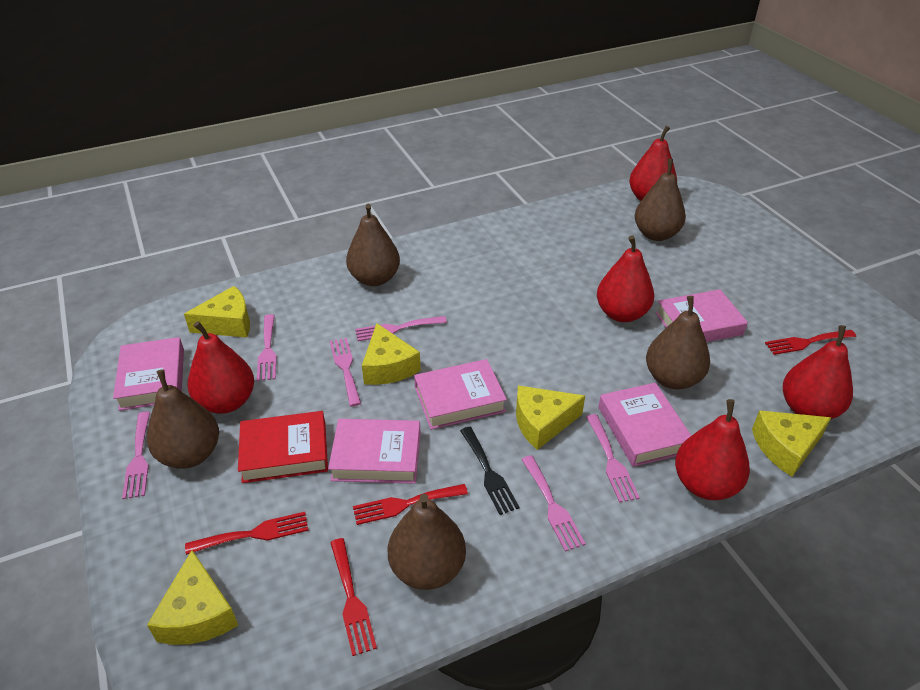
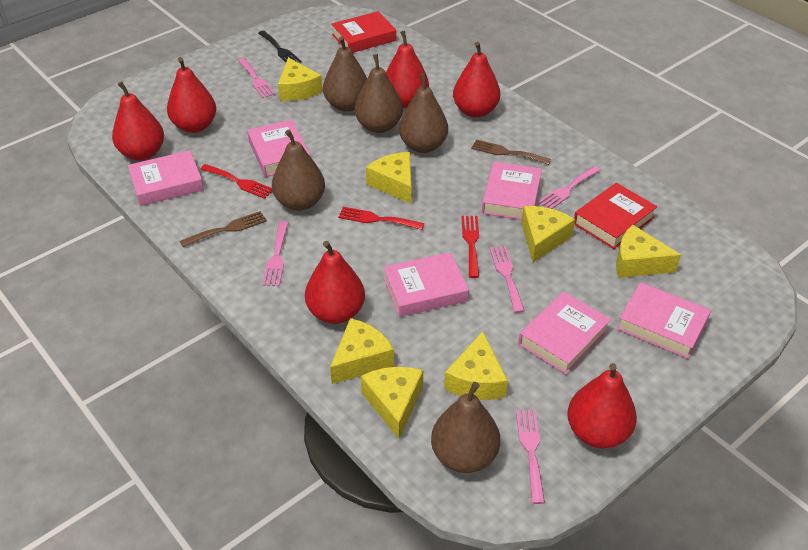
brown fork: 0 -> 2
pink book: 5 -> 6
pink fork: 6 -> 5
red book: 1 -> 2
red fork: 4 -> 3
red pear: 5 -> 6
yellow cheese: 5 -> 7

